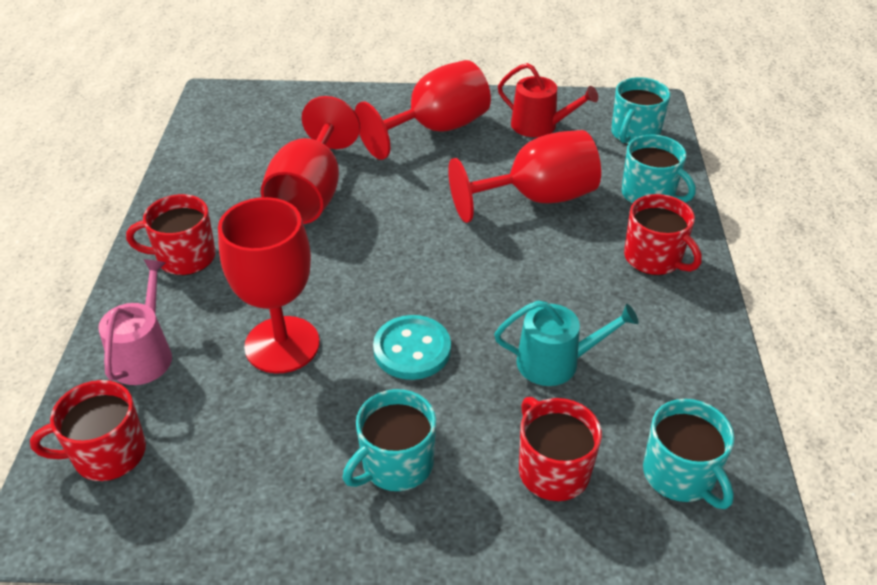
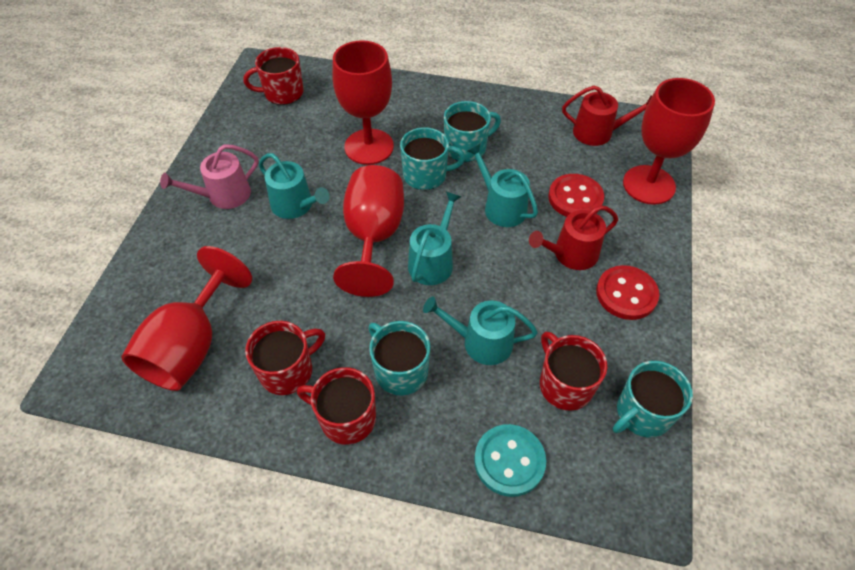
red button: 0 -> 2
red watering can: 1 -> 2
turquoise watering can: 1 -> 4

